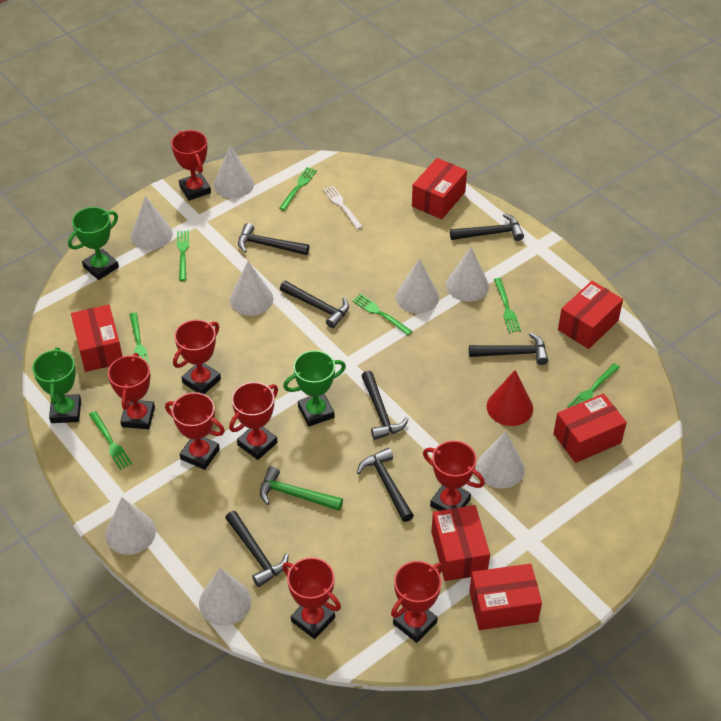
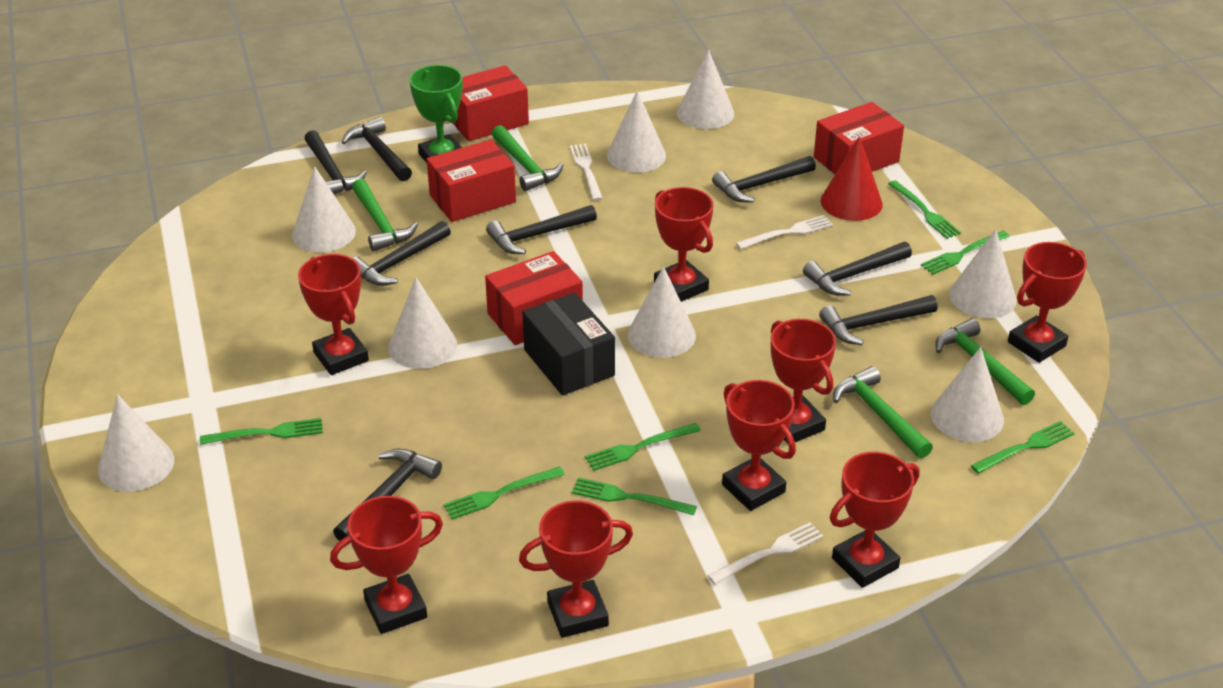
black box: 0 -> 1
black hammer: 7 -> 8
green hammer: 1 -> 4
green trophy: 3 -> 1
red box: 6 -> 4
white fork: 1 -> 3

